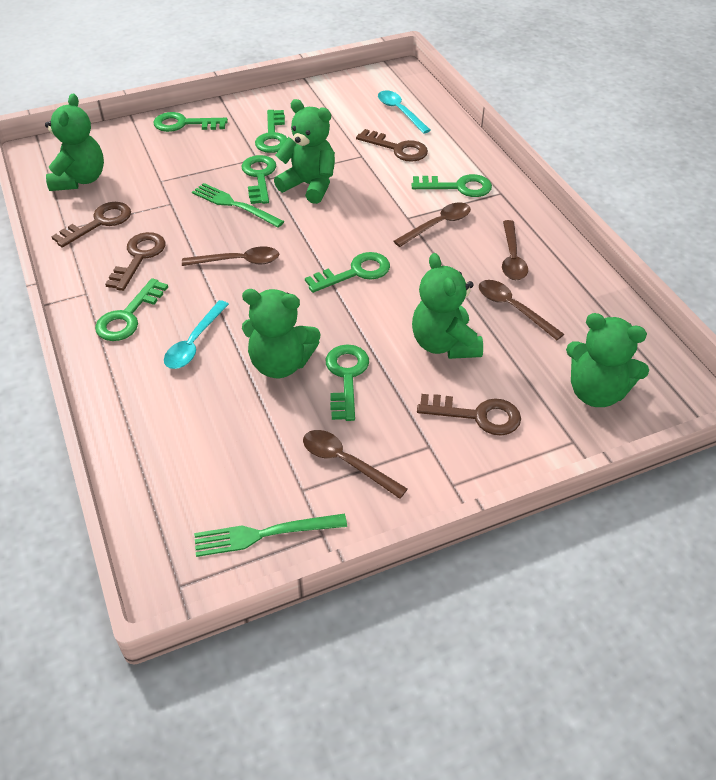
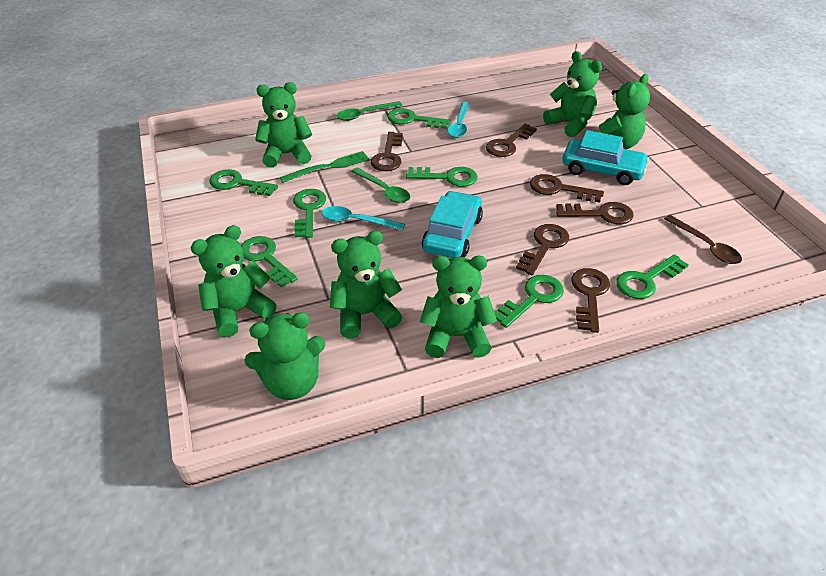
brown key: 4 -> 6
brown spoon: 5 -> 1
green fork: 2 -> 1
green spoon: 0 -> 2
green teddy bear: 5 -> 7
turquoise car: 0 -> 2

